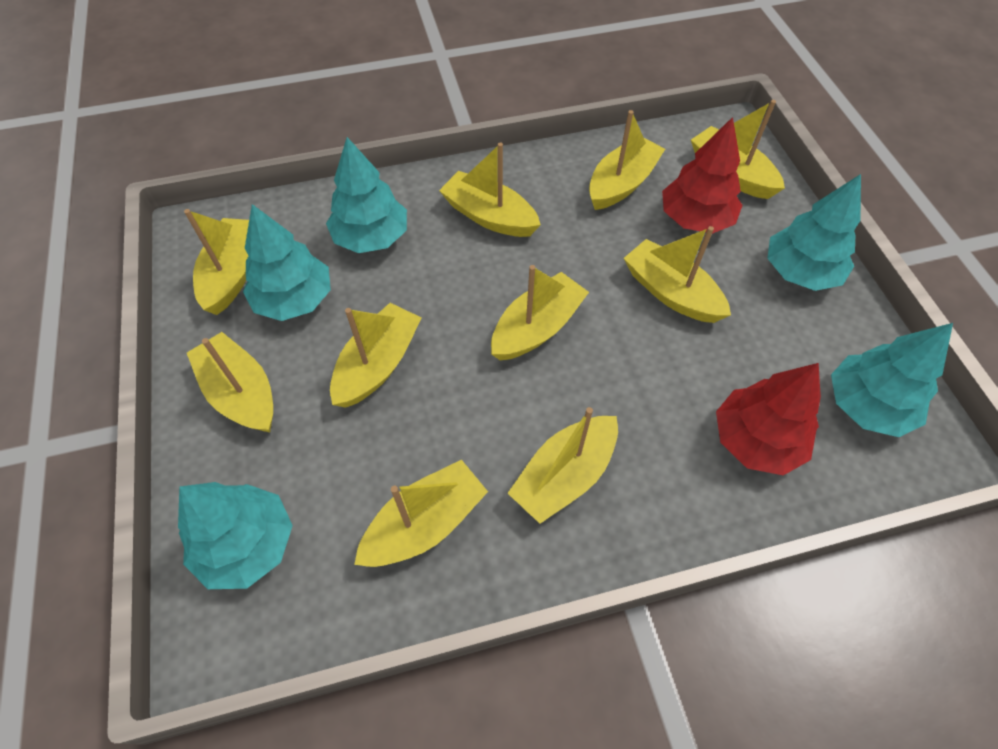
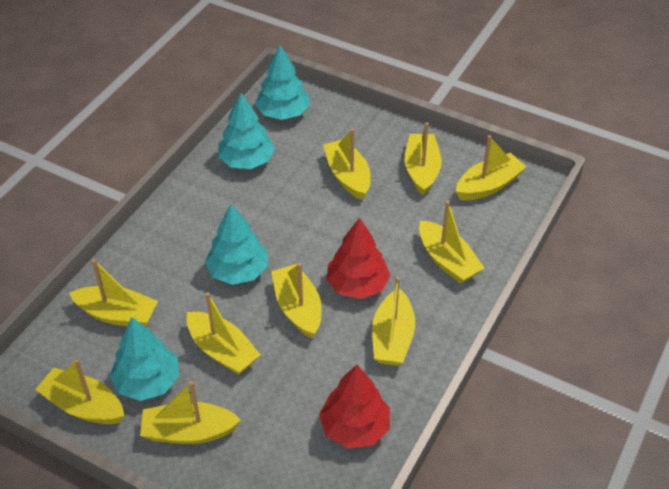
turquoise tree: 5 -> 4

